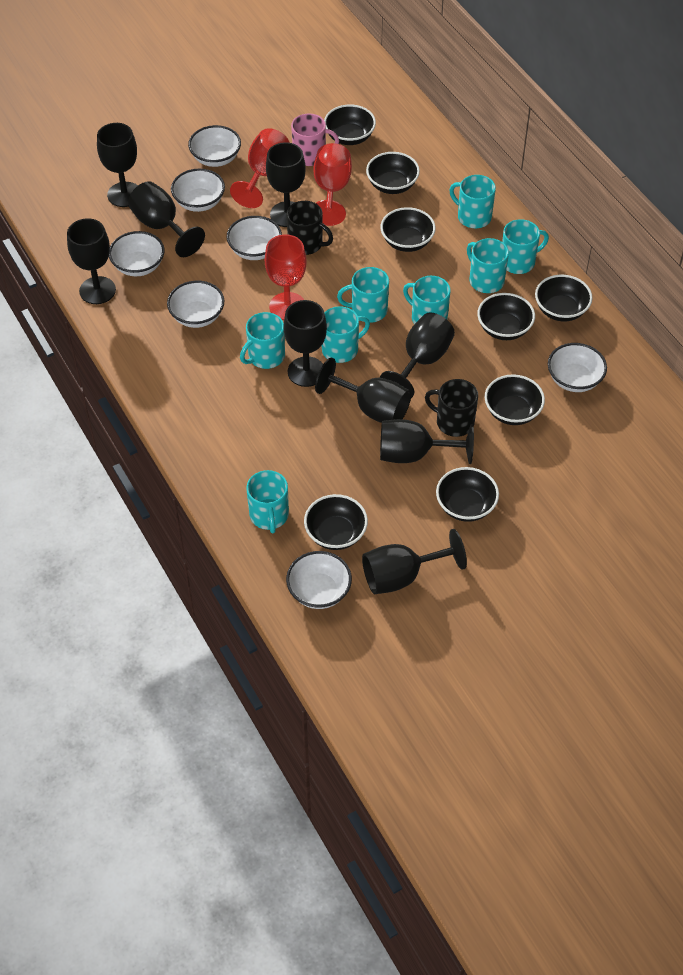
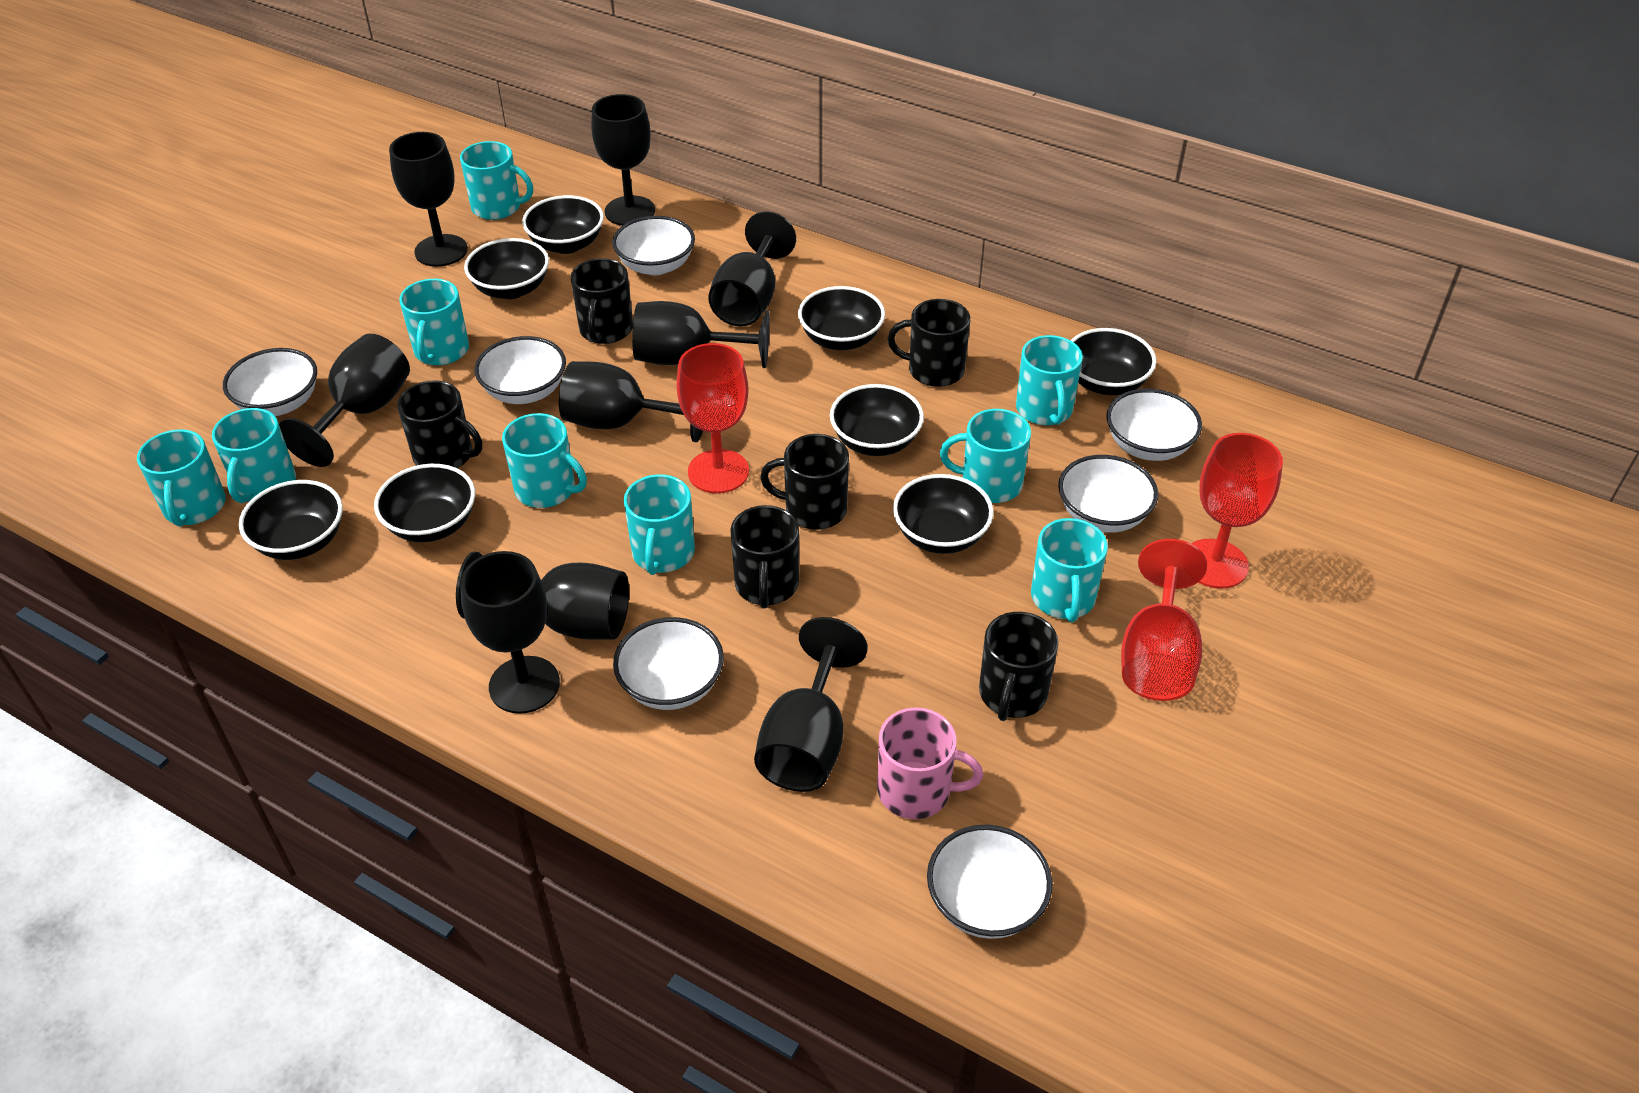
black mug: 2 -> 6
turquoise mug: 8 -> 9

